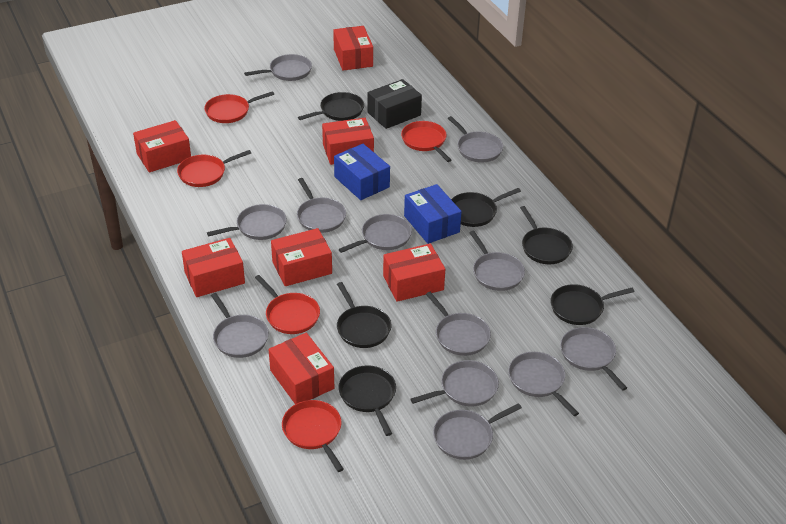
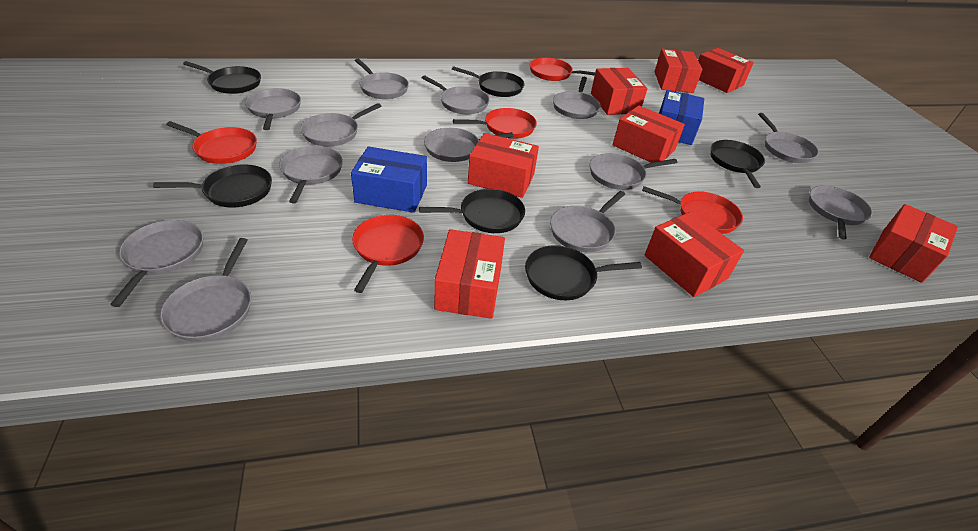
black box: 1 -> 0
grey pan: 12 -> 13
red box: 7 -> 8

